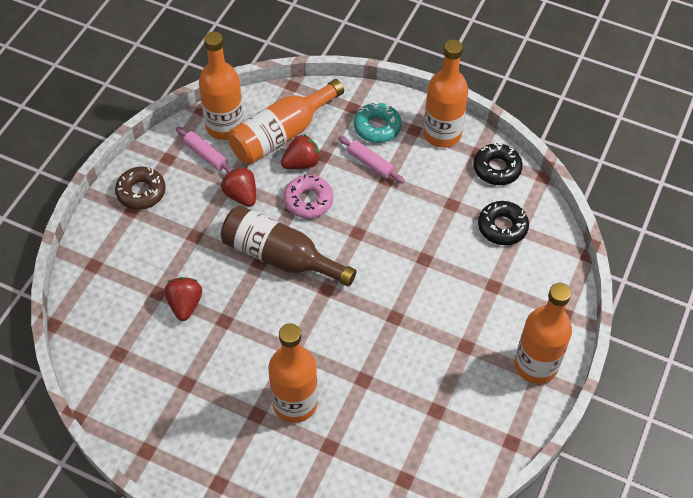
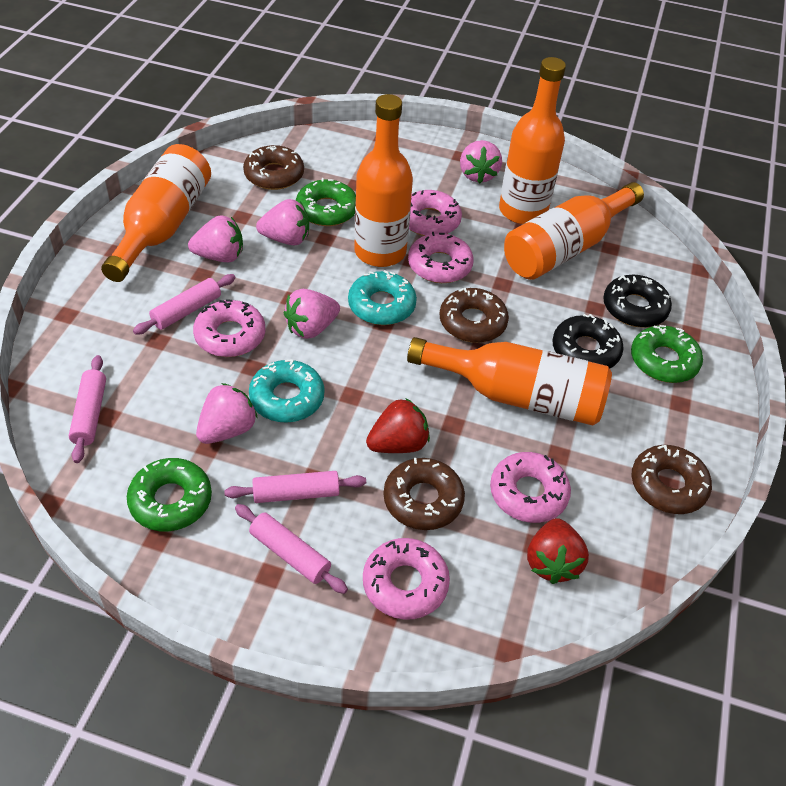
brown bottle: 1 -> 0
brown donut: 1 -> 4
green donut: 0 -> 3
pink donut: 1 -> 5
pink rolling pin: 2 -> 4
pink strawberry: 0 -> 5
red strawberry: 3 -> 2
turquoise donut: 1 -> 2

